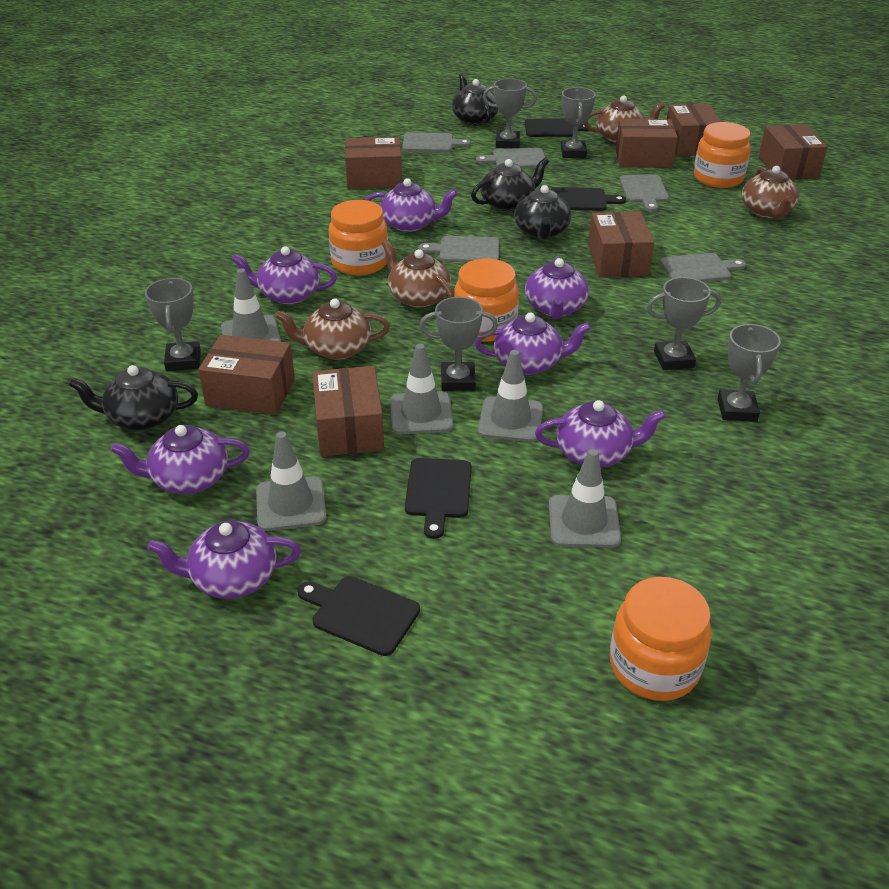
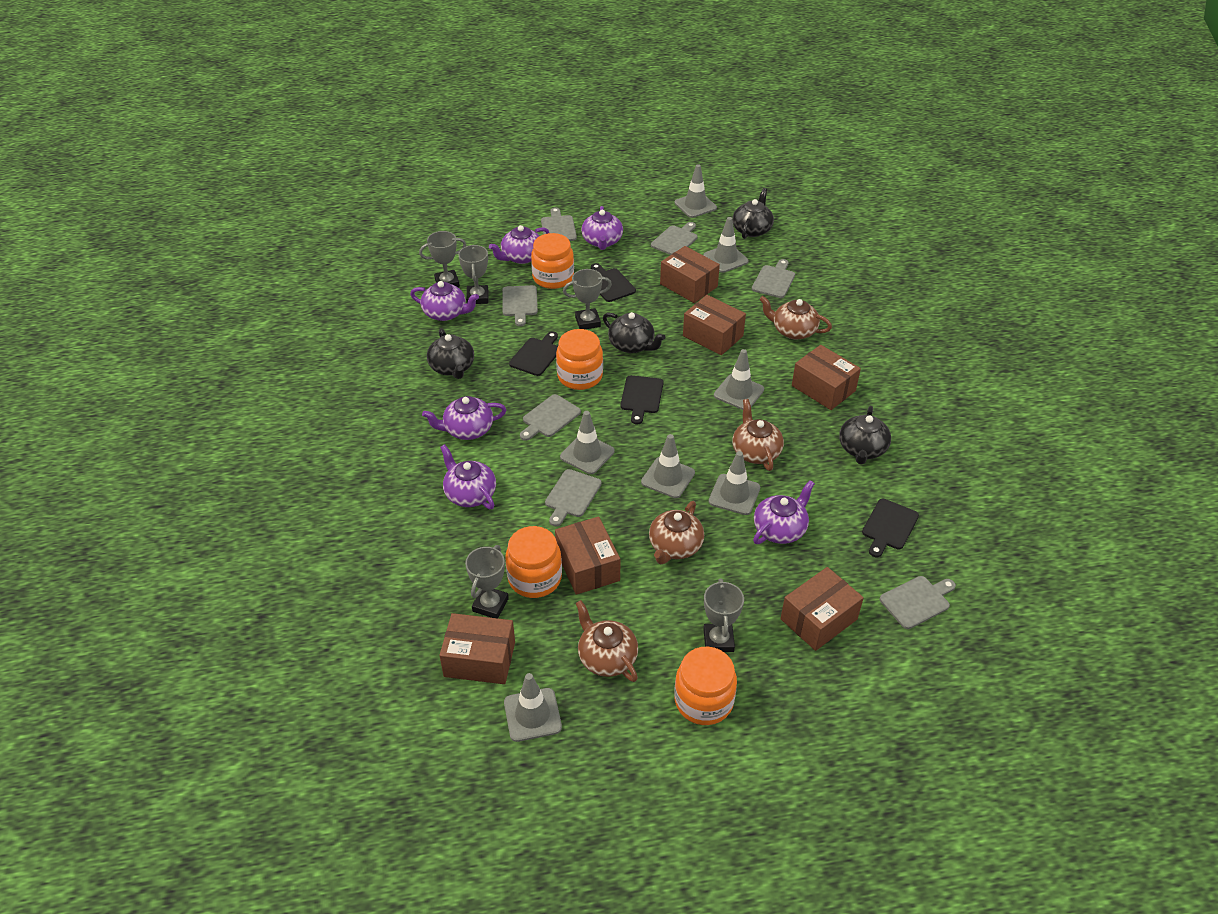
brown box: 7 -> 6
grey cutting board: 5 -> 7
grey traffic cone: 5 -> 7
grey trophy: 6 -> 5
purple teapot: 7 -> 6

